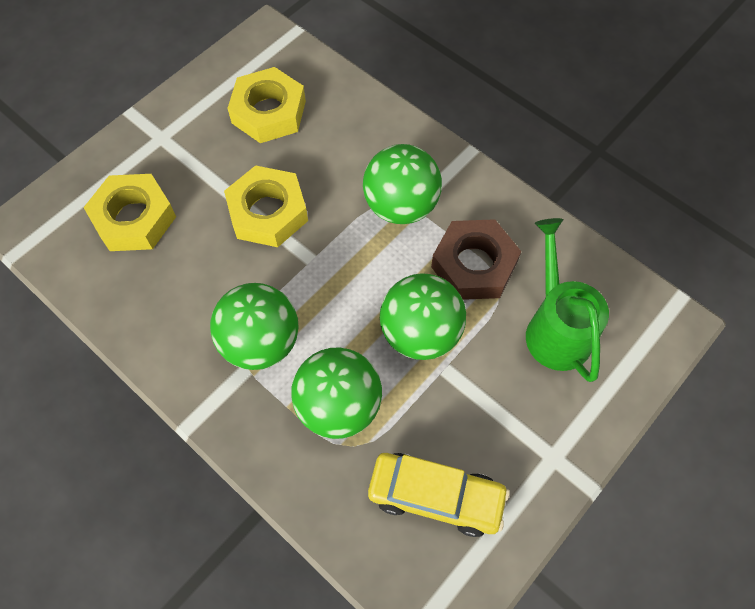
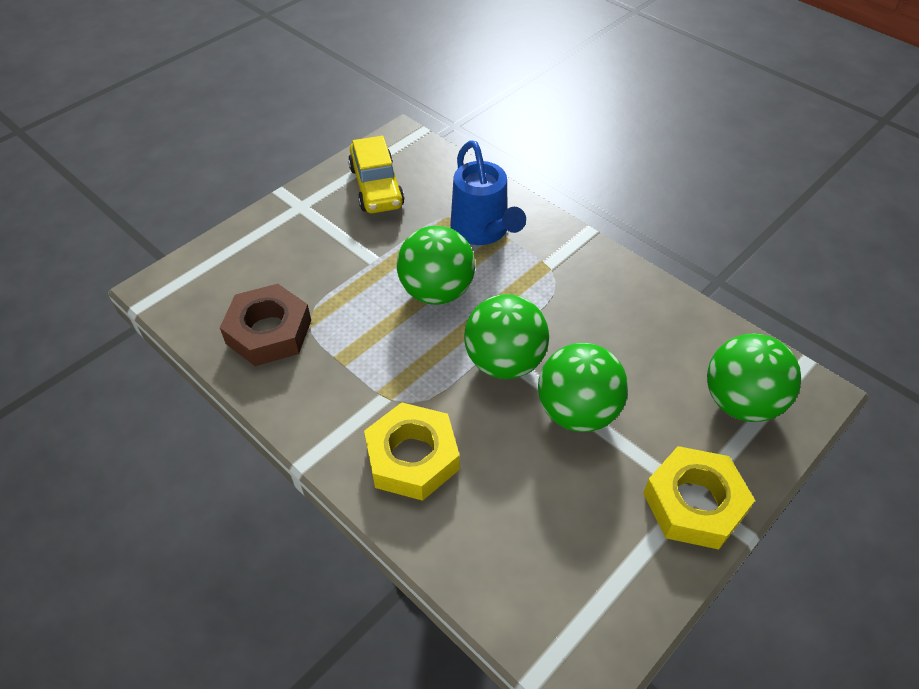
blue watering can: 0 -> 1
green watering can: 1 -> 0
yellow nut: 3 -> 2

